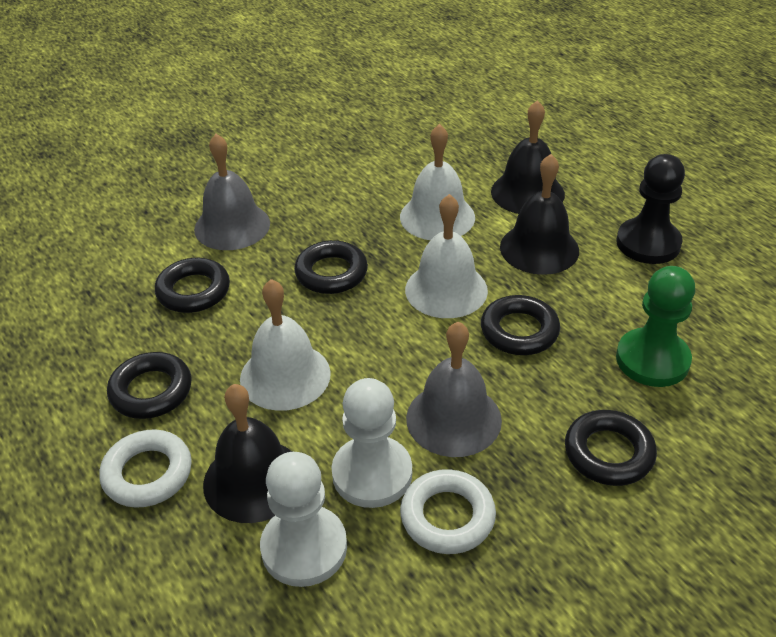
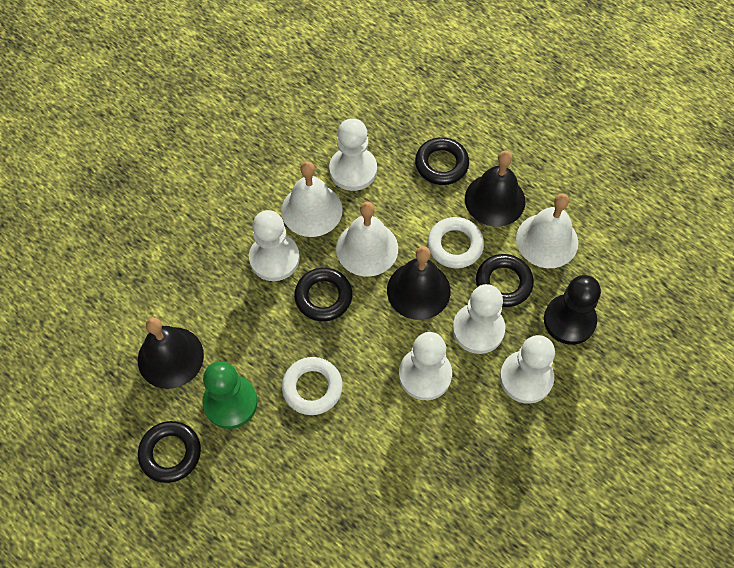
black ring: 5 -> 4
grey bell: 2 -> 0
white pawn: 2 -> 5

